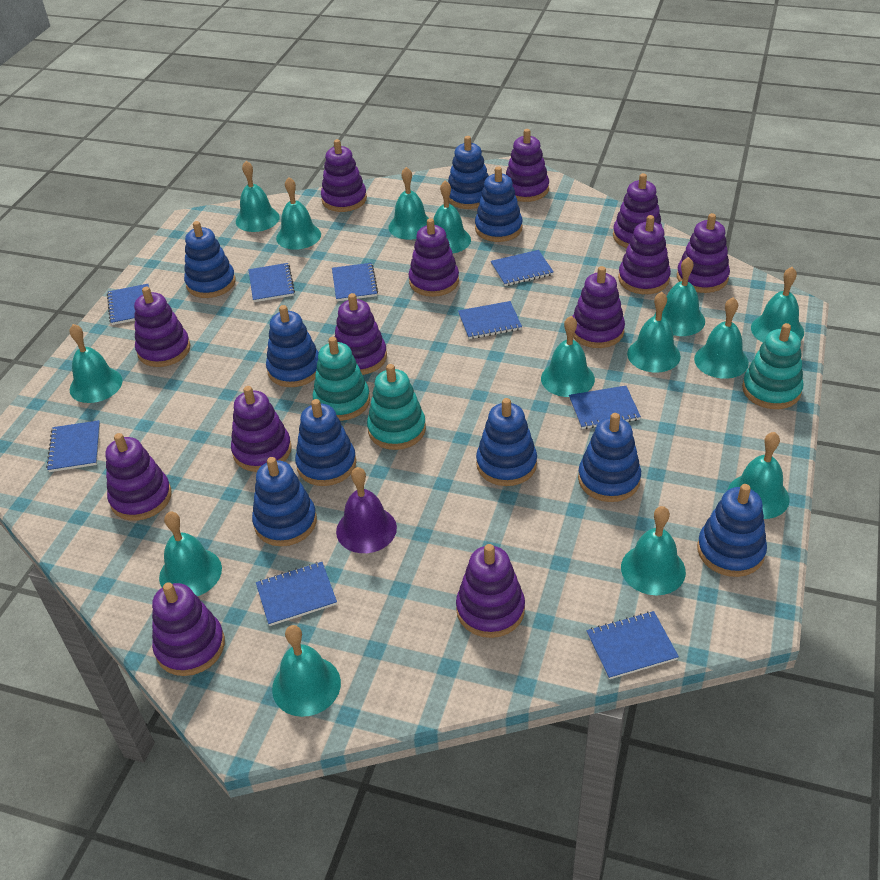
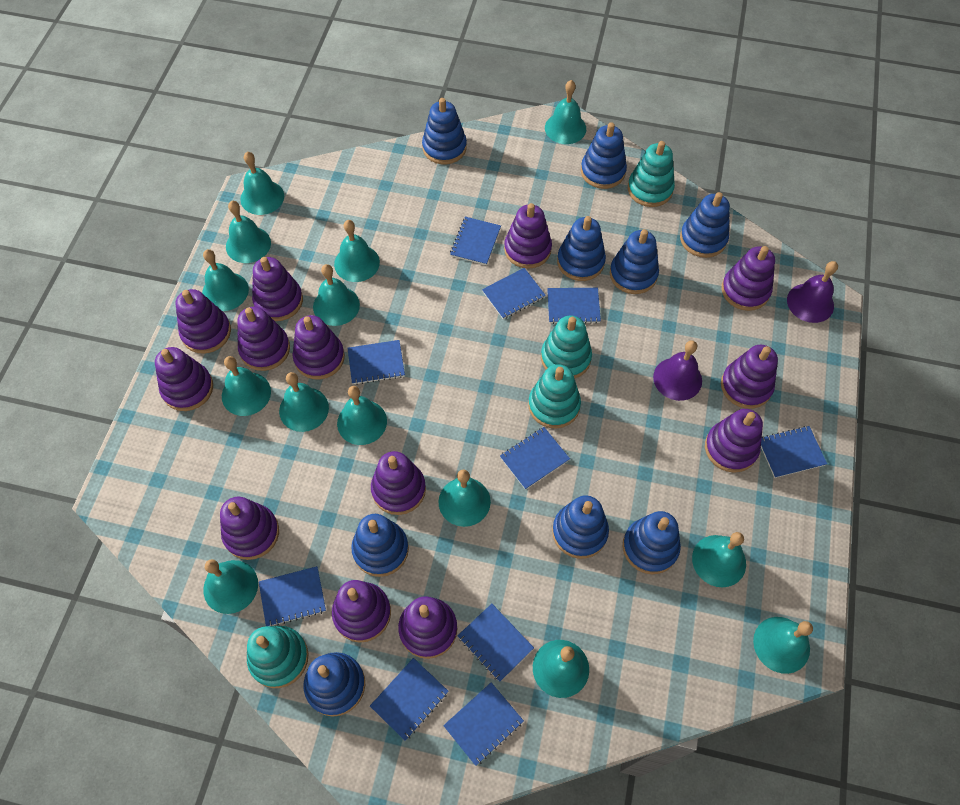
blue notebook: 9 -> 10
purple bell: 1 -> 2
turquoise stacking toy: 3 -> 4

